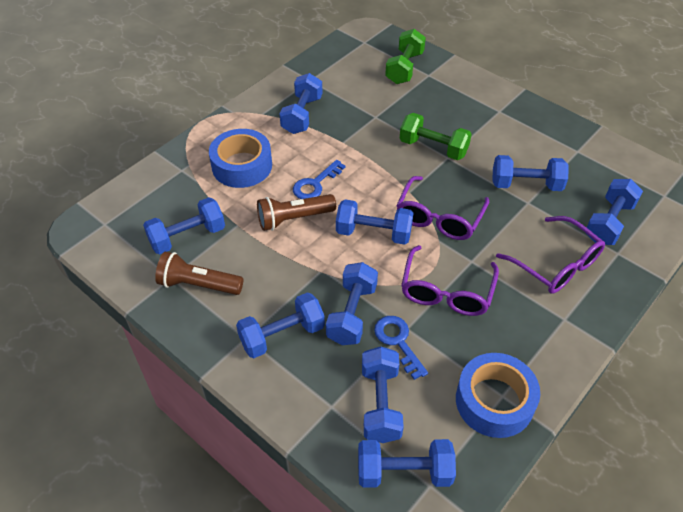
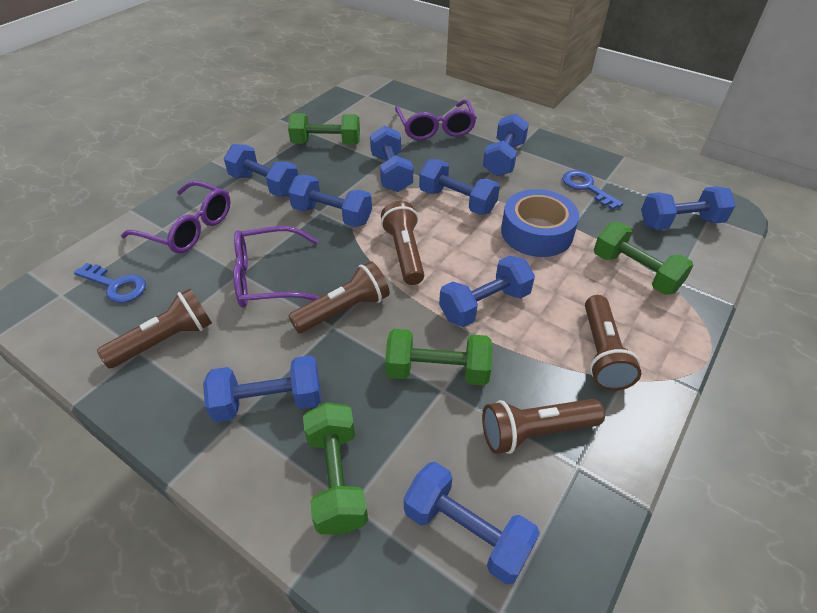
blue tape: 2 -> 1
brown flashlight: 2 -> 5
green dumbbell: 2 -> 4

